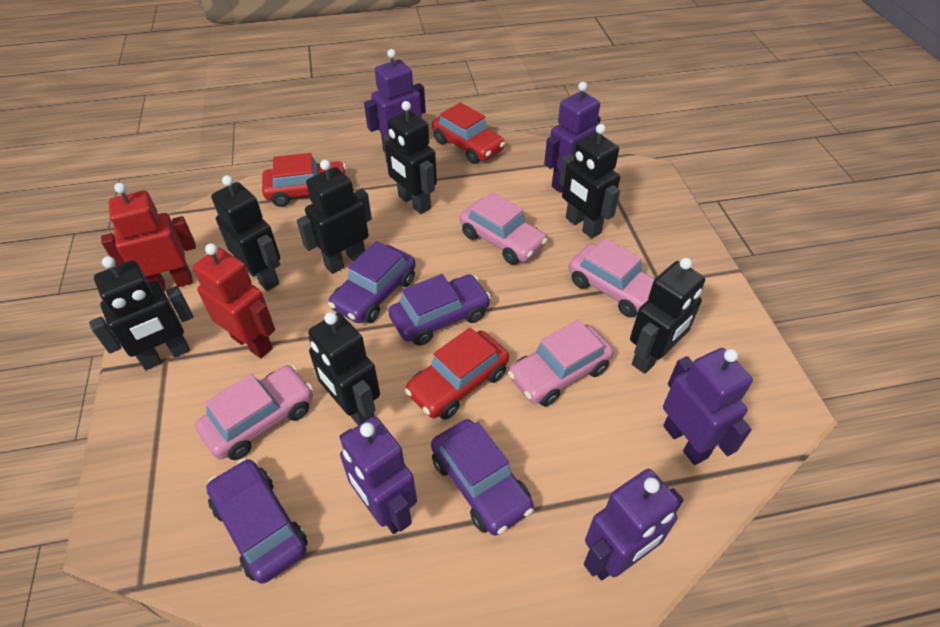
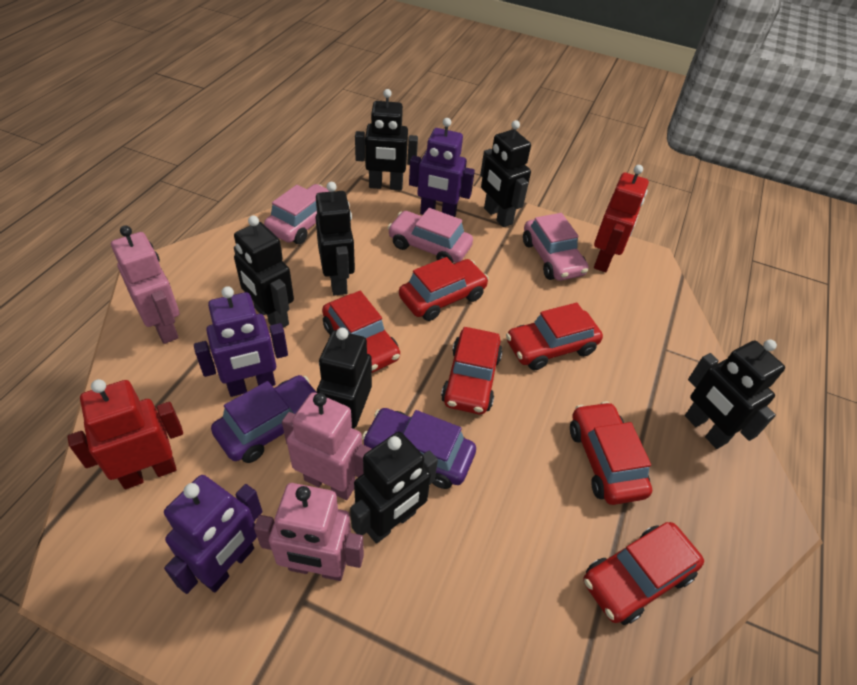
pink car: 4 -> 3
pink robot: 0 -> 3
purple car: 4 -> 2
purple robot: 5 -> 3
red car: 3 -> 6

